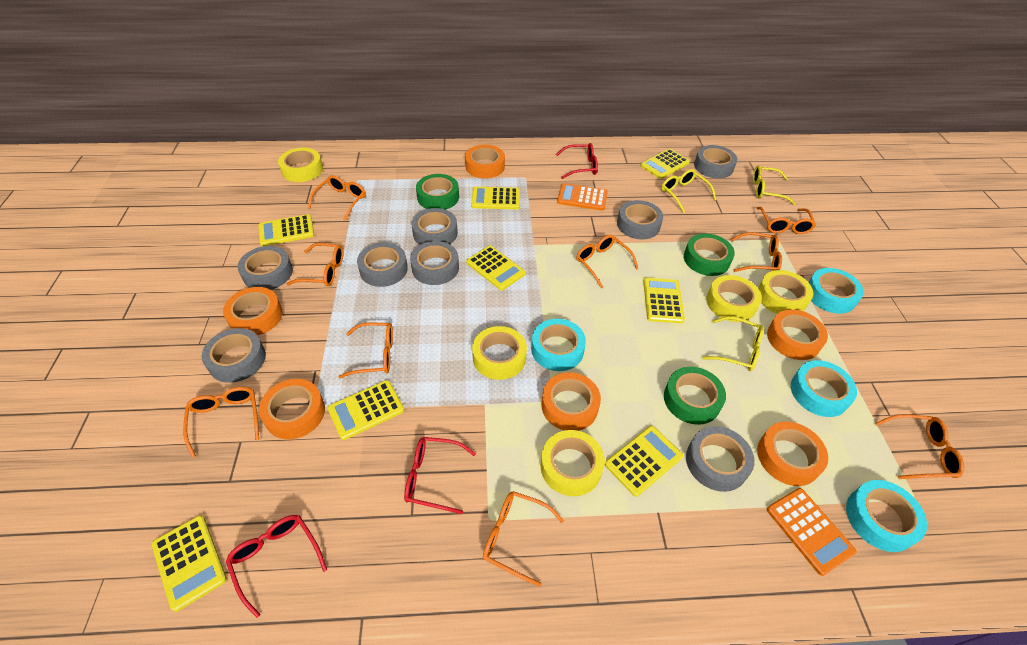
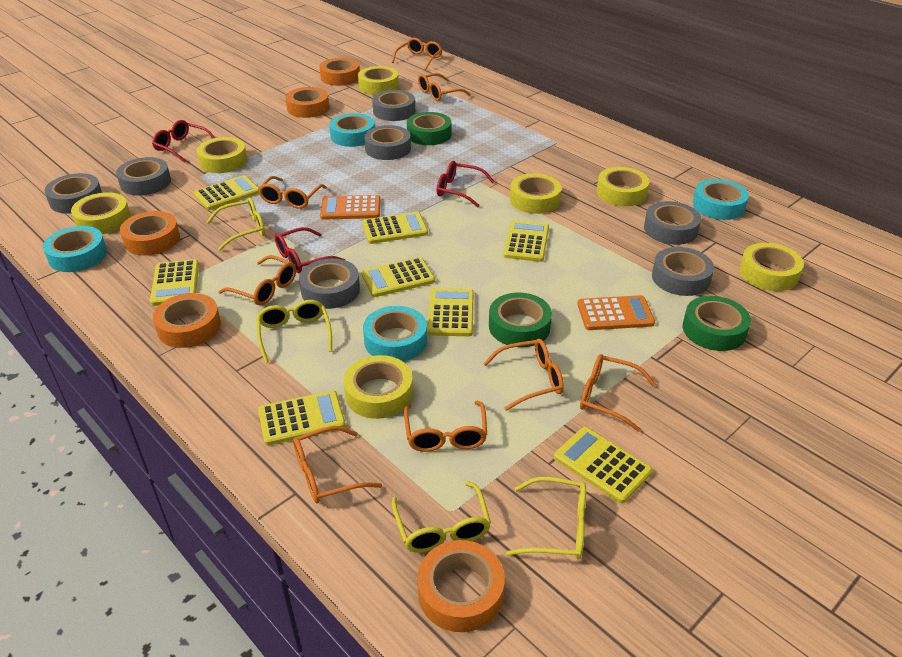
grey tape: 8 -> 7
orange glasses: 9 -> 8
orange tape: 6 -> 5
yellow glasses: 3 -> 4
yellow tape: 5 -> 7

